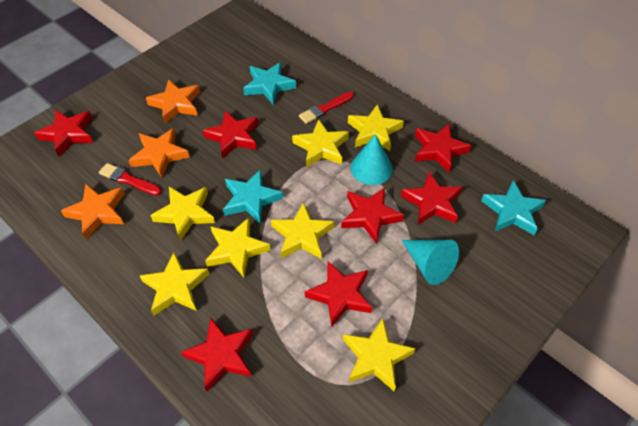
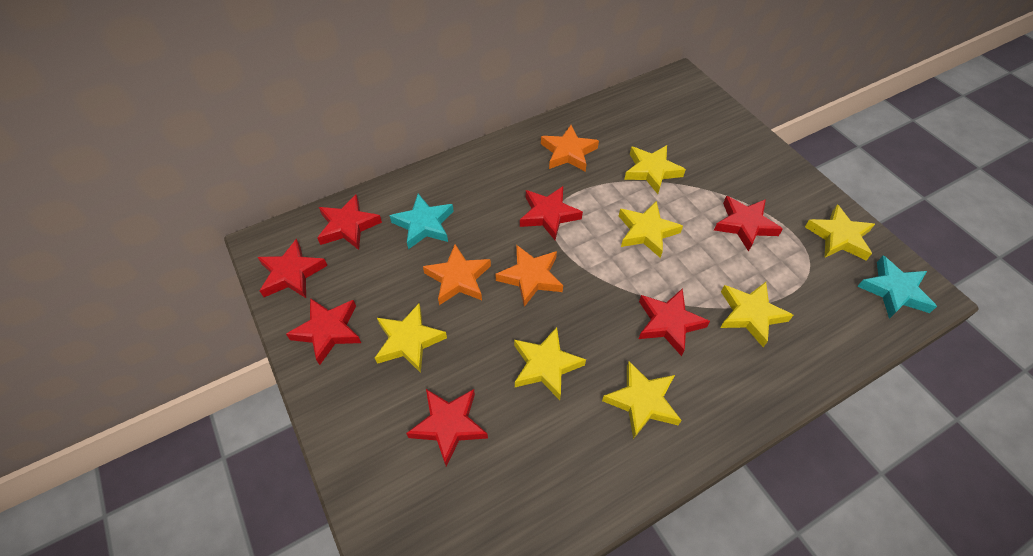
red brush: 2 -> 0
turquoise cone: 2 -> 0
turquoise star: 3 -> 2

